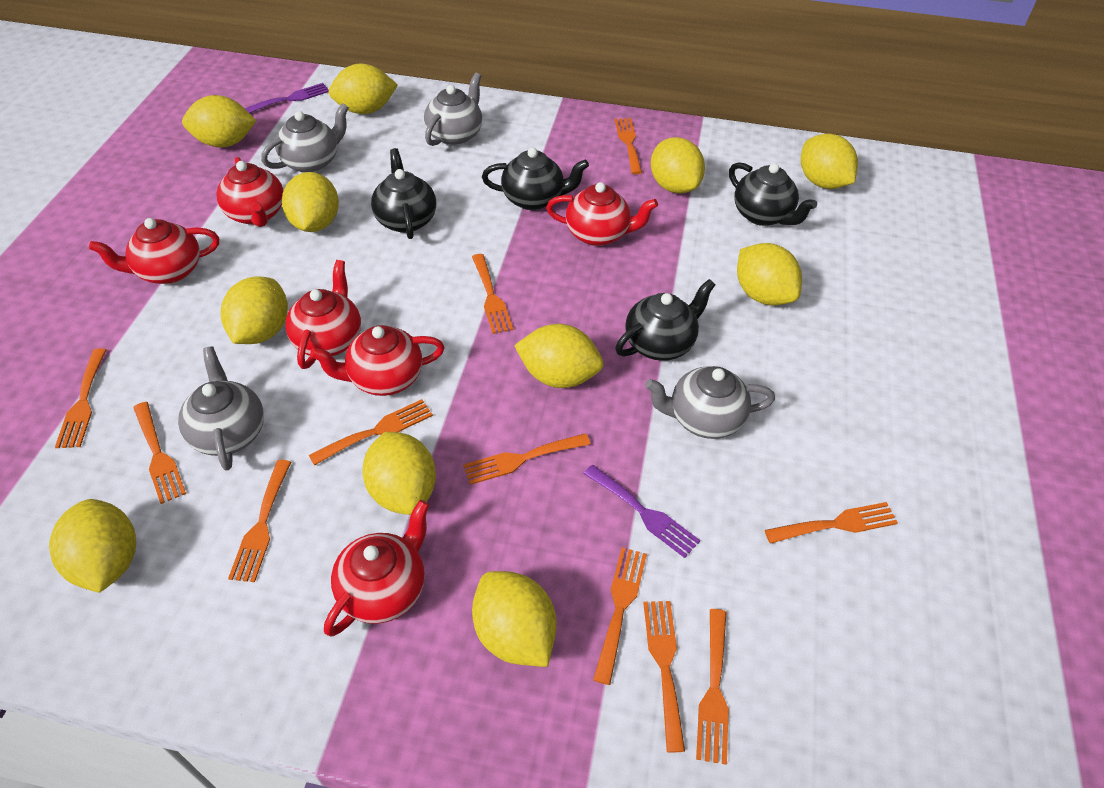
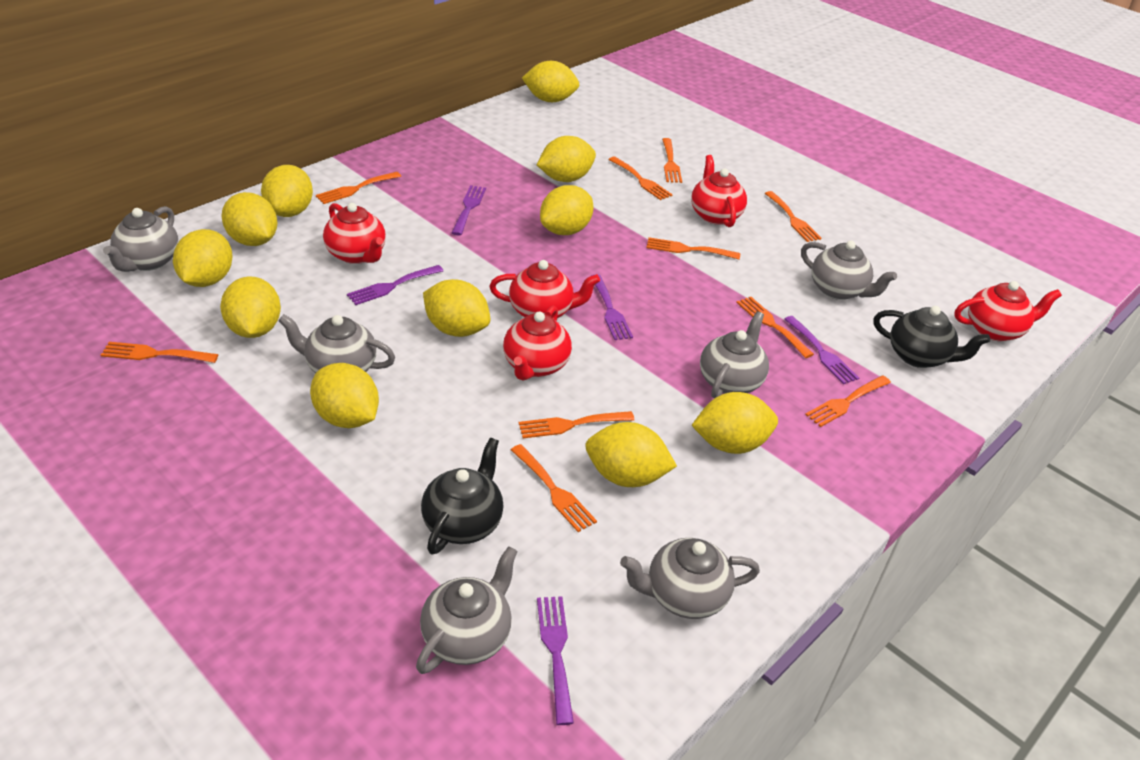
black teapot: 4 -> 2
grey teapot: 4 -> 6
orange fork: 11 -> 10
purple fork: 2 -> 5
red teapot: 6 -> 5

